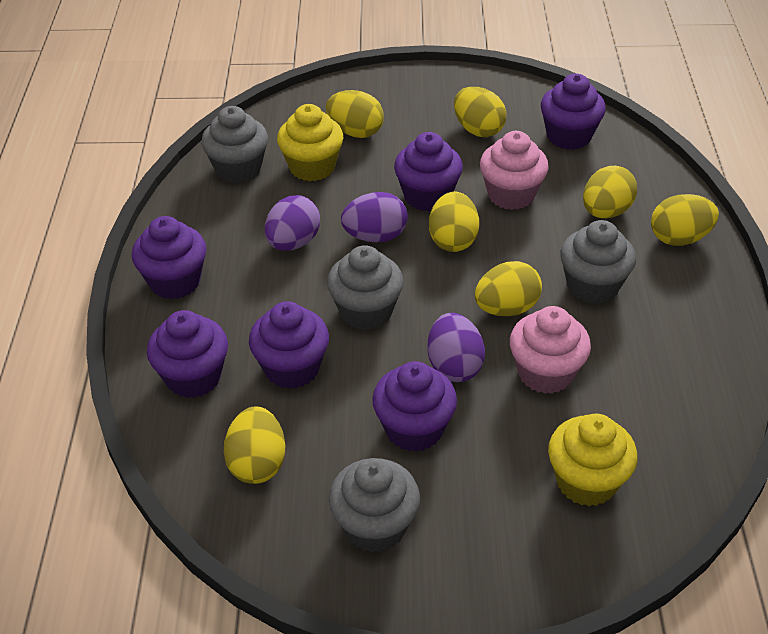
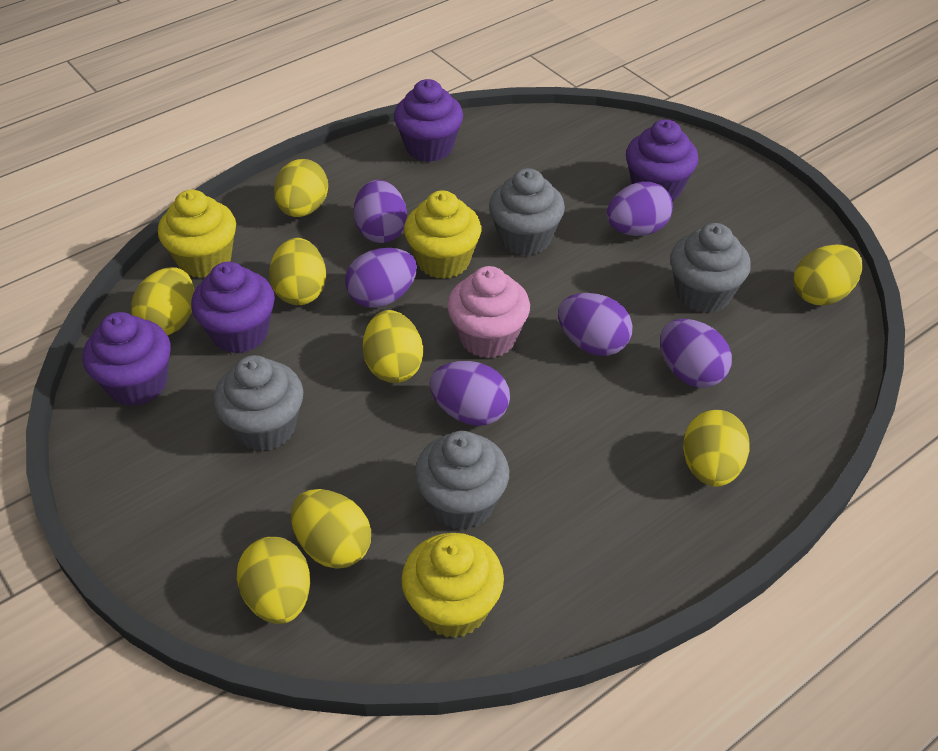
pink cupcake: 2 -> 1
purple cupcake: 6 -> 4
purple egg: 3 -> 6
yellow cupcake: 2 -> 3
yellow egg: 7 -> 8

